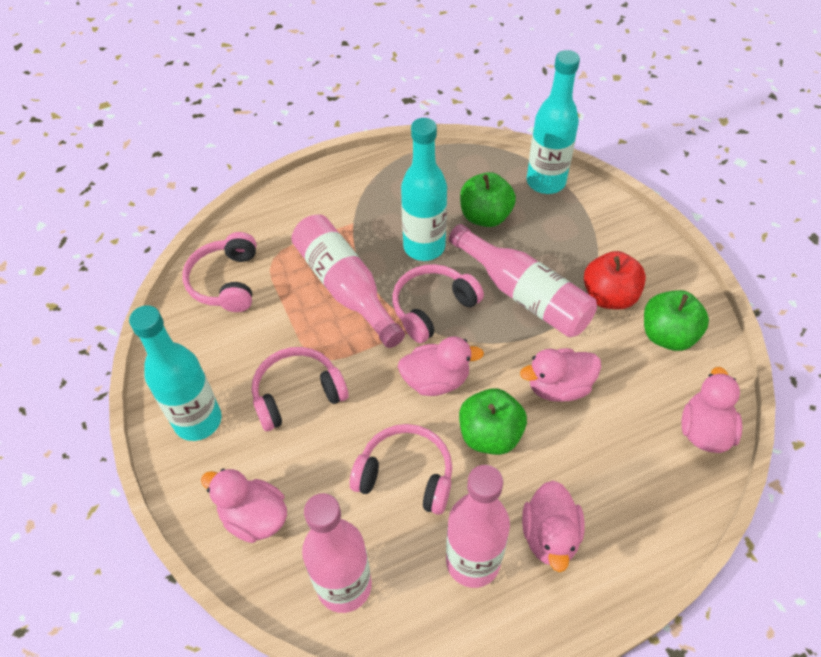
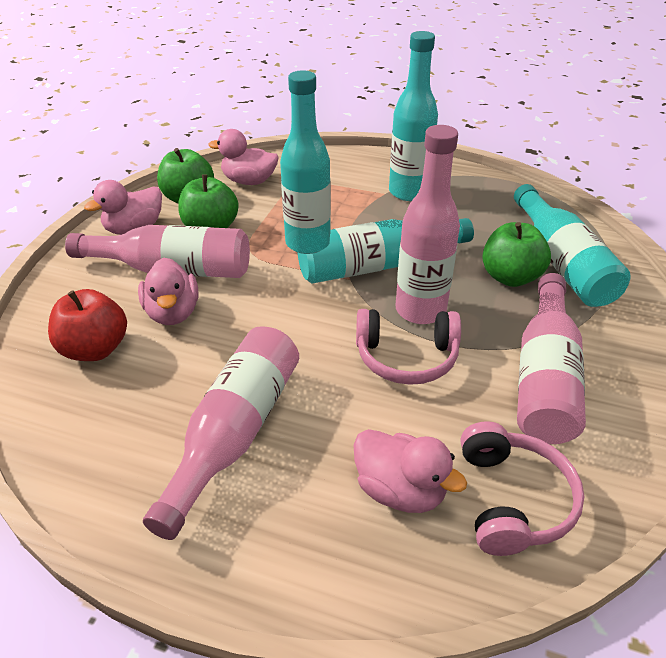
pink duck: 5 -> 4
pink headphones: 4 -> 2
turquoise bottle: 3 -> 4

